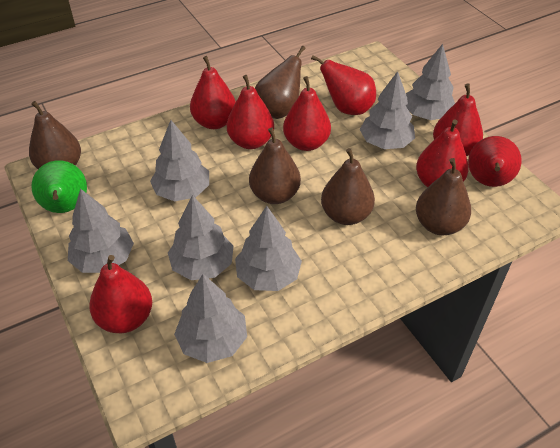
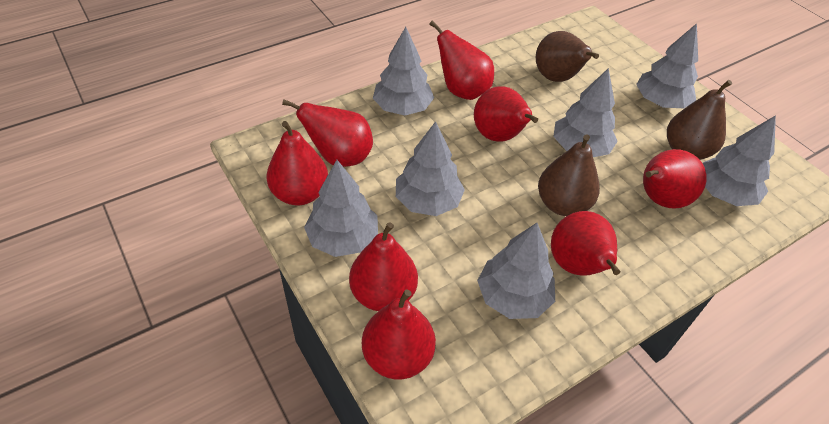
brown pear: 5 -> 3
green pear: 1 -> 0

